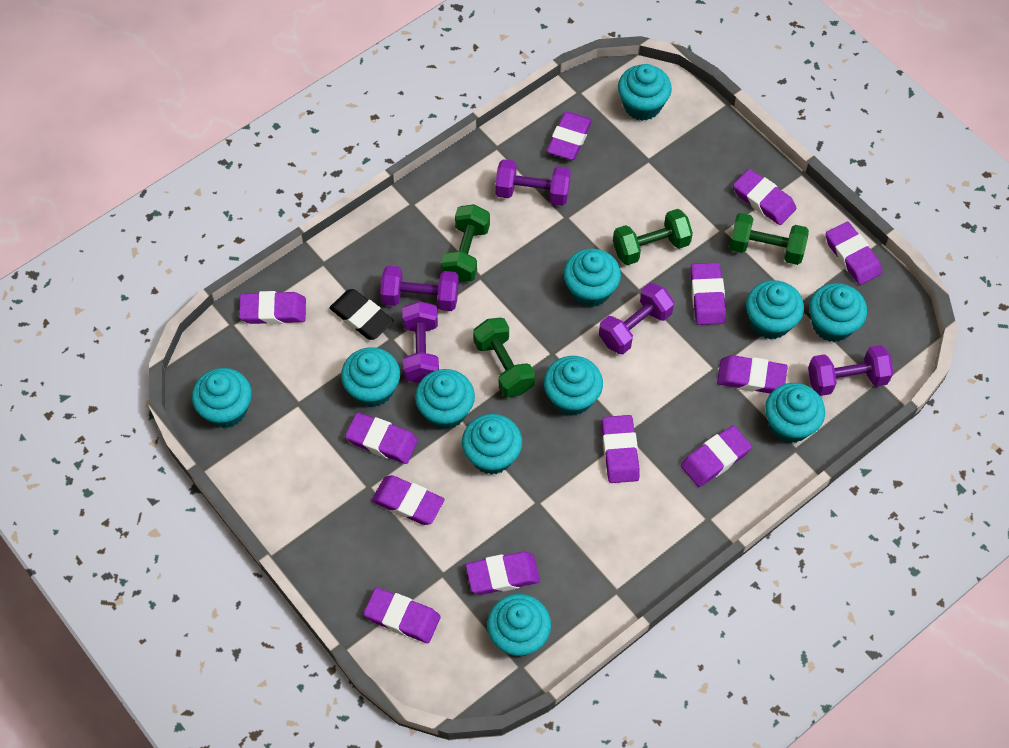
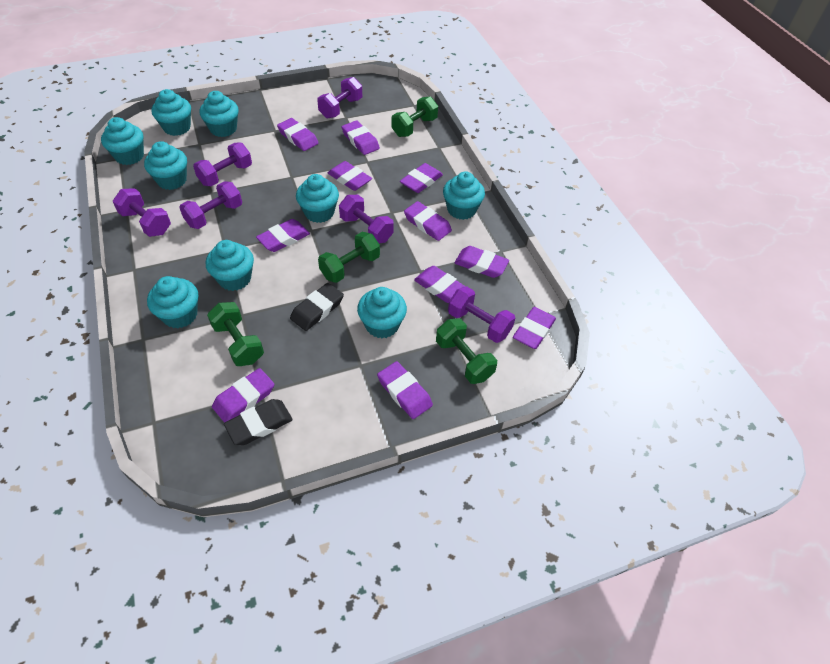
black eraser: 1 -> 2
purple dumbbell: 5 -> 6
purple eraser: 12 -> 11
turquoise cupcake: 11 -> 9

